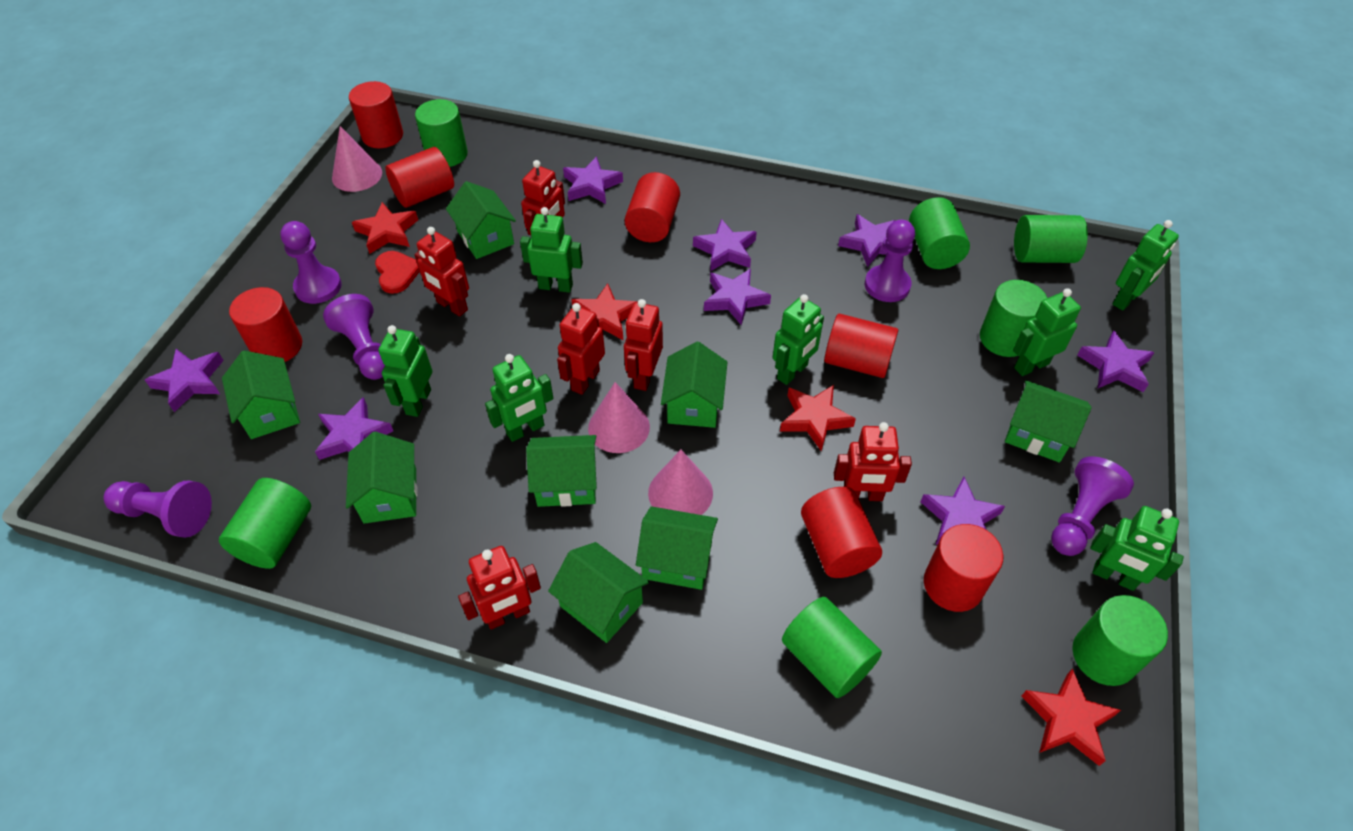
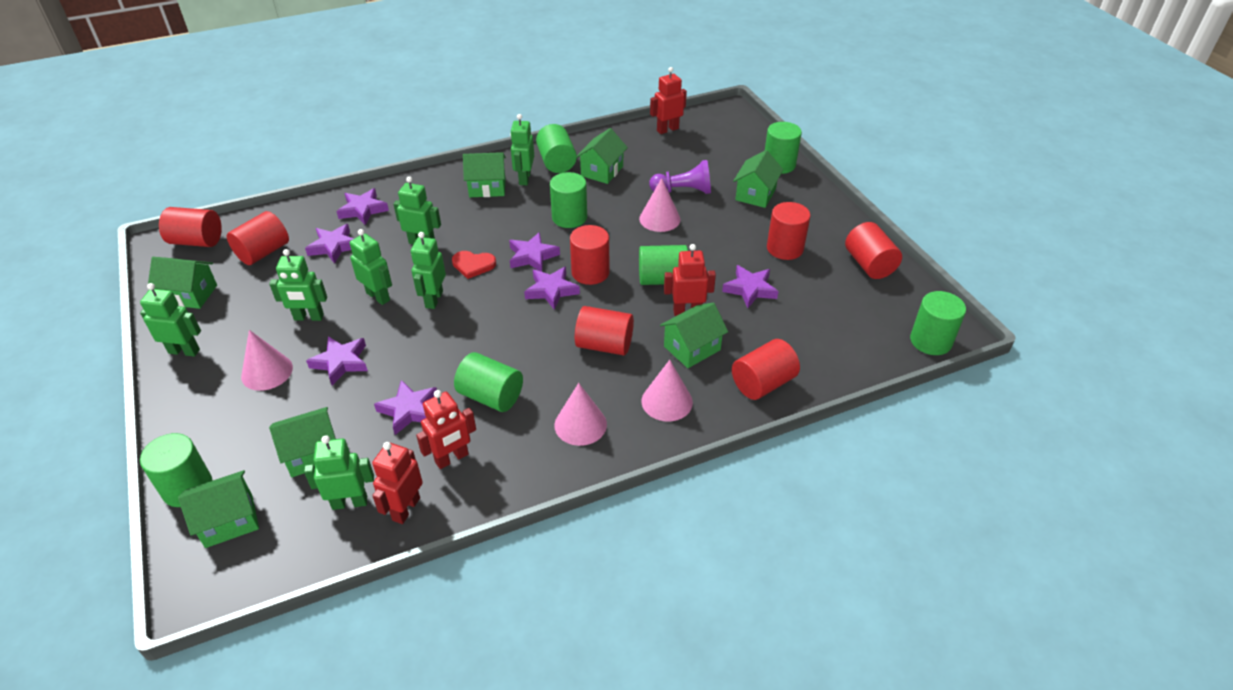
green house: 8 -> 7
pink cone: 3 -> 4
purple pawn: 5 -> 1
purple star: 8 -> 7
red robot: 6 -> 4
red star: 4 -> 0

